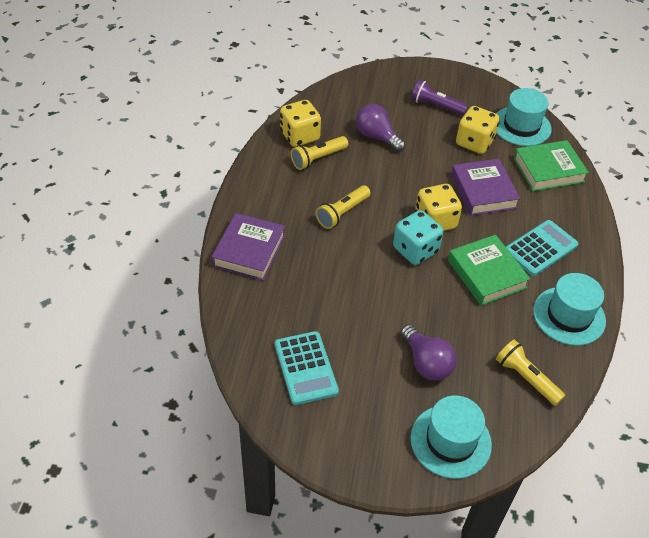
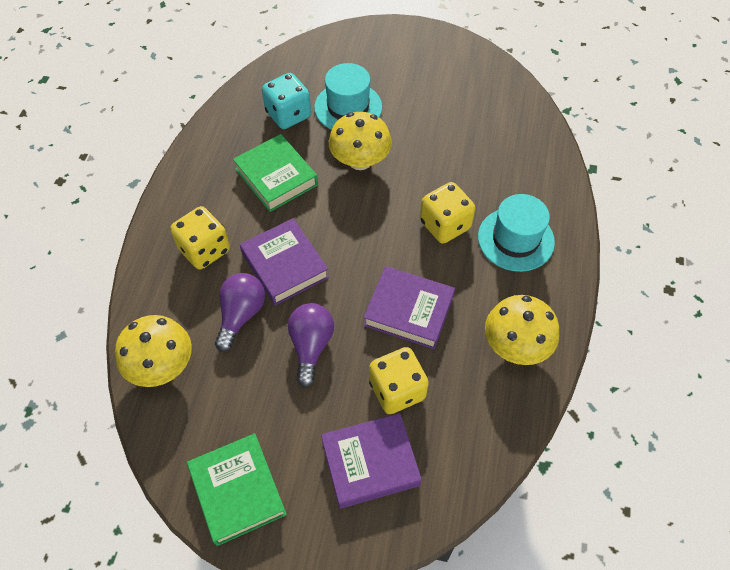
purple book: 2 -> 3
purple flashlight: 1 -> 0
turquoise calculator: 2 -> 0
turquoise hat: 3 -> 2
yellow flashlight: 3 -> 0
yellow mushroom: 0 -> 3

